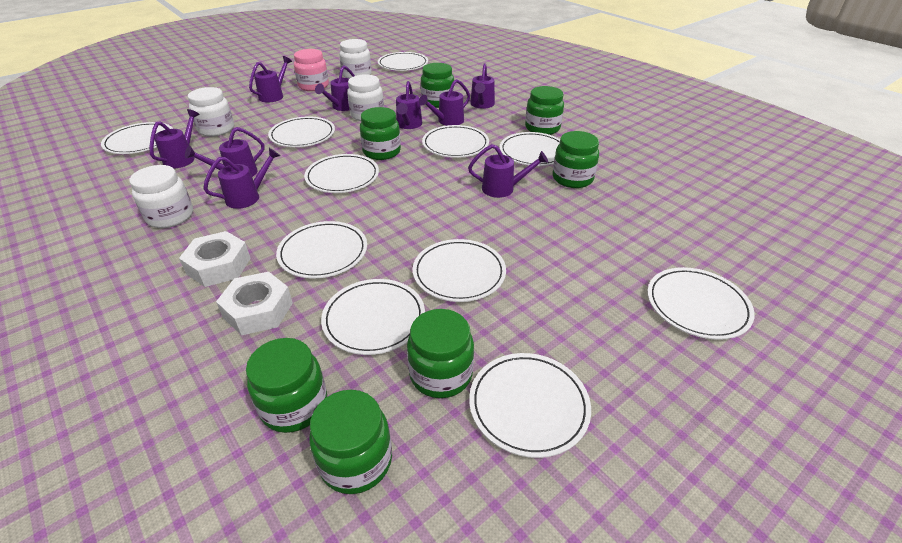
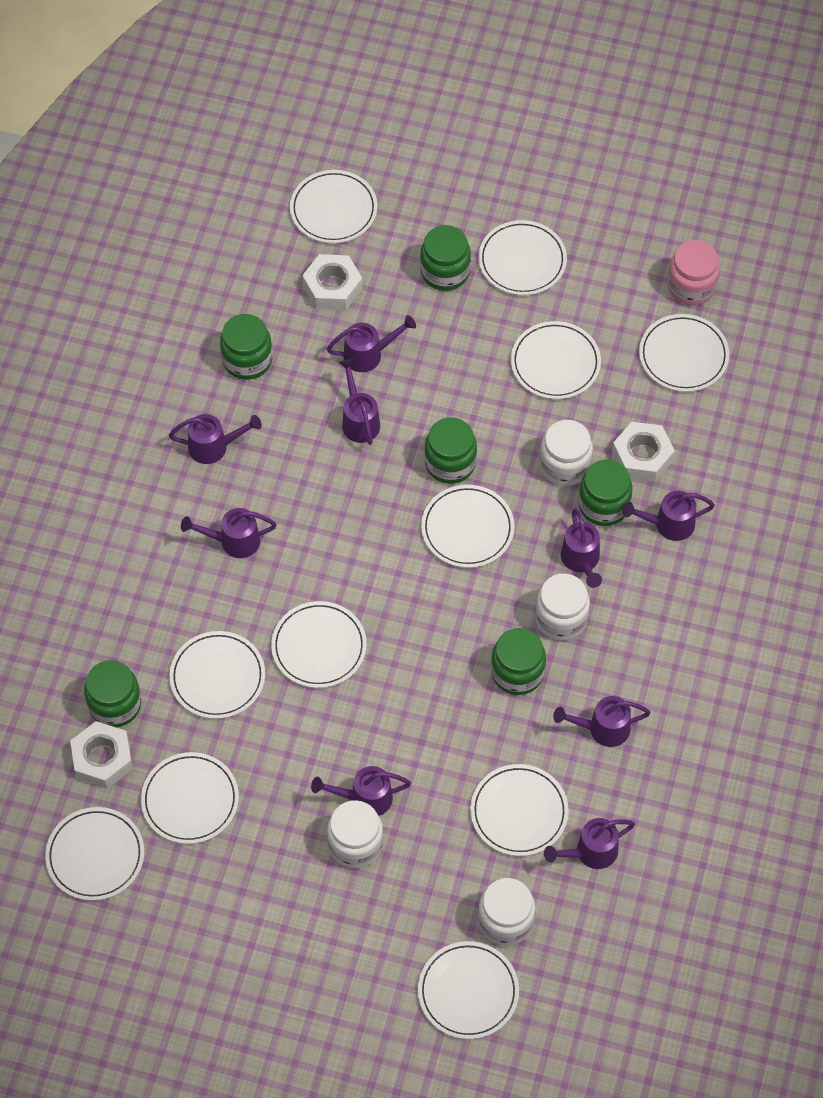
green jar: 7 -> 6
white nut: 2 -> 3

